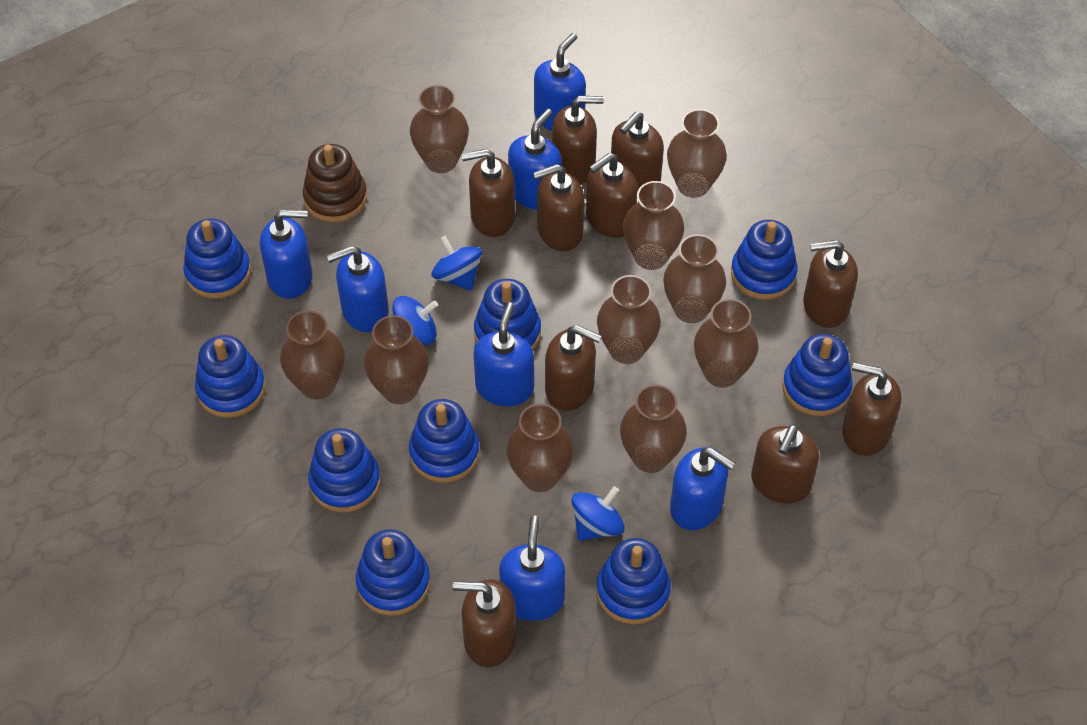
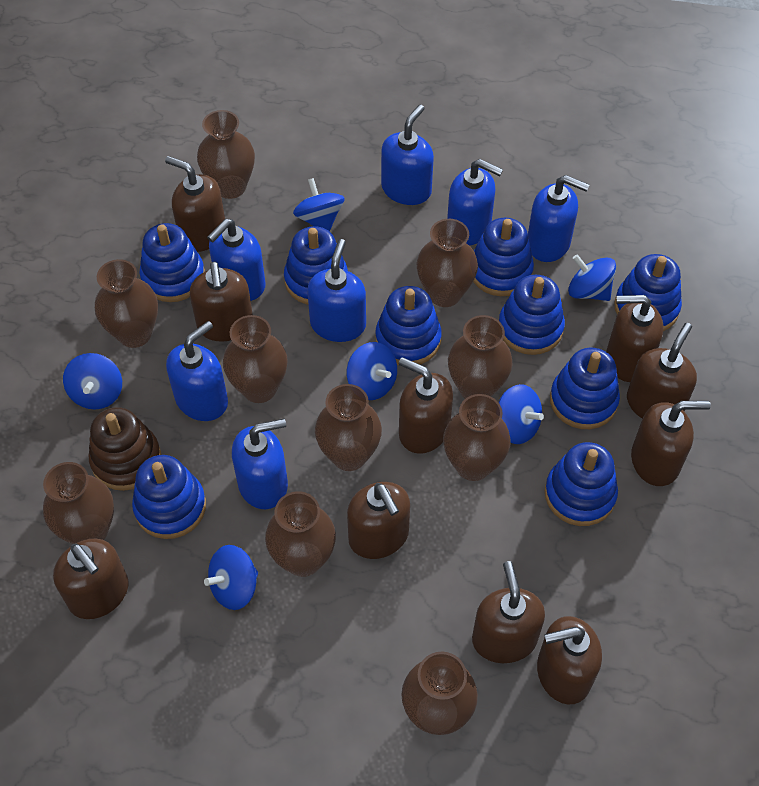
blue spinning top: 3 -> 6

